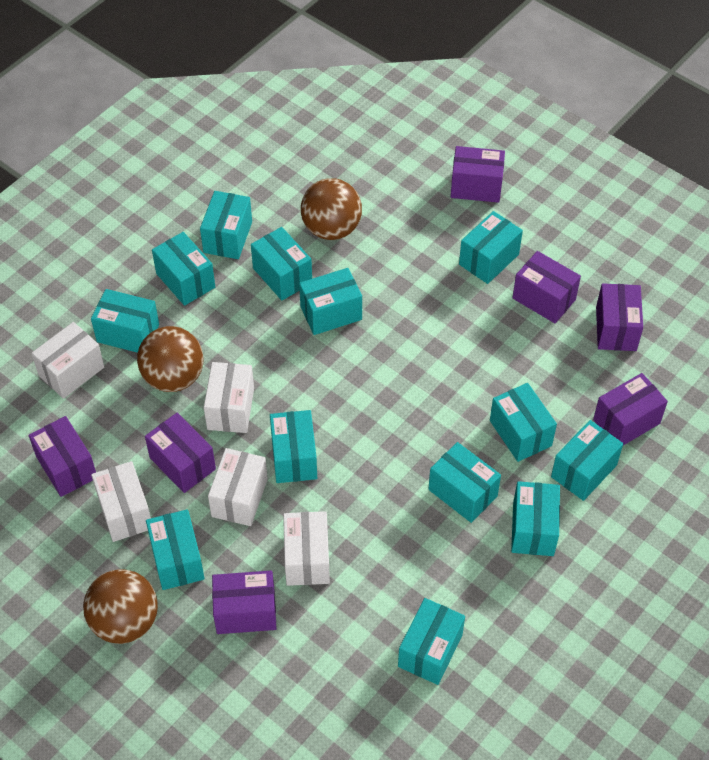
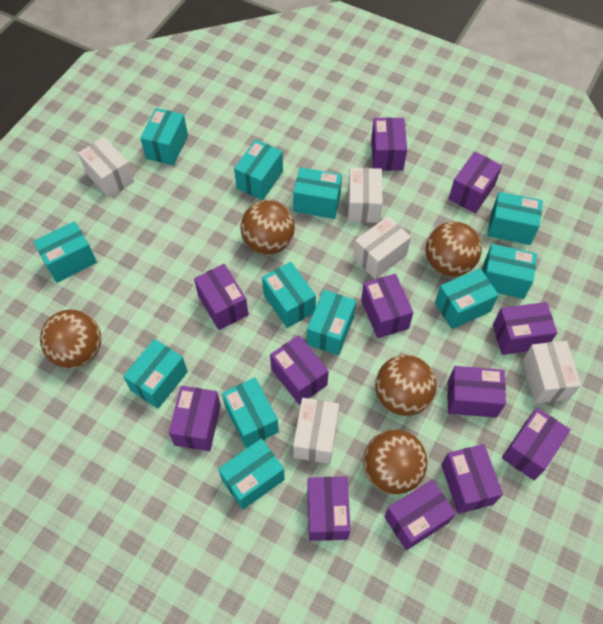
brown ball: 3 -> 5
purple box: 7 -> 12
turquoise box: 13 -> 12

